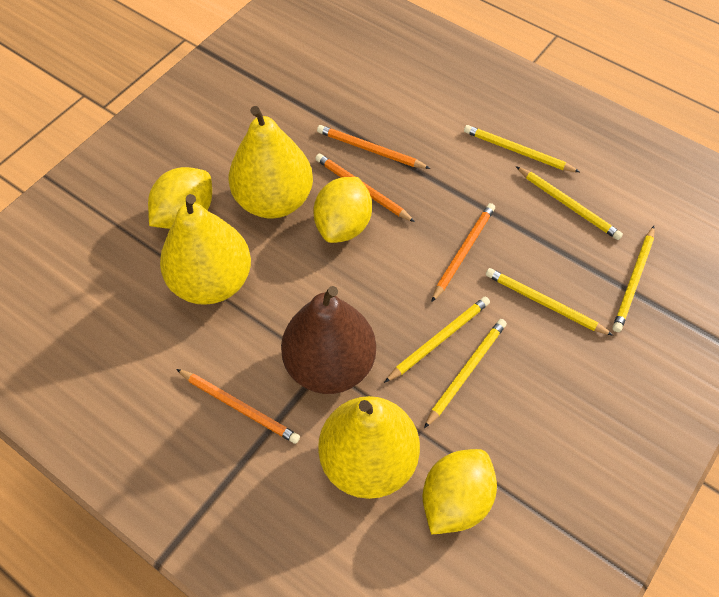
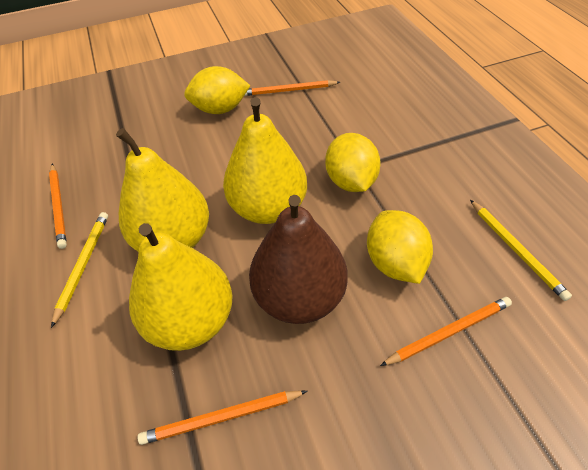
yellow pencil: 6 -> 2

